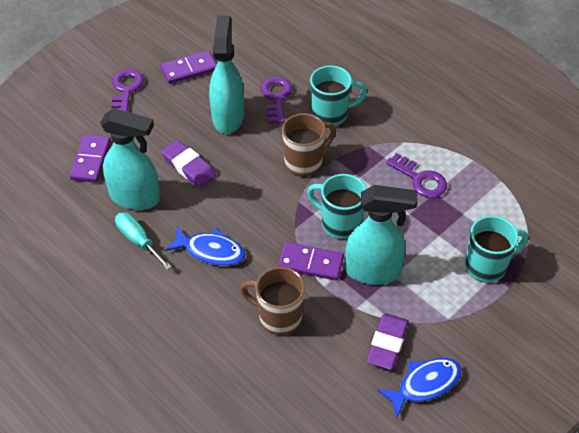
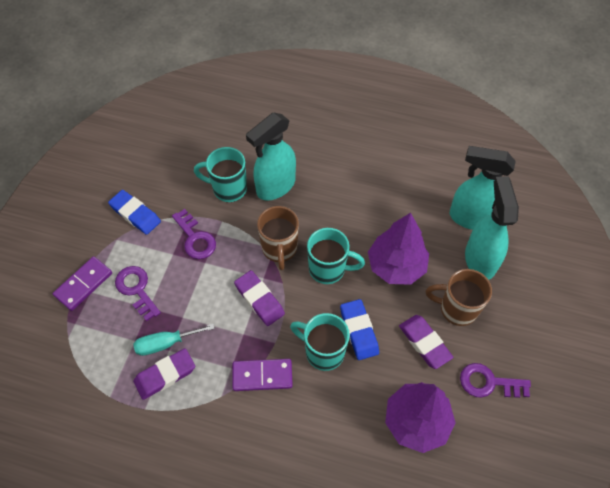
blue eraser: 0 -> 2
blue fish: 2 -> 0
purple domino: 3 -> 2
purple eraser: 2 -> 3
purple tree: 0 -> 2

